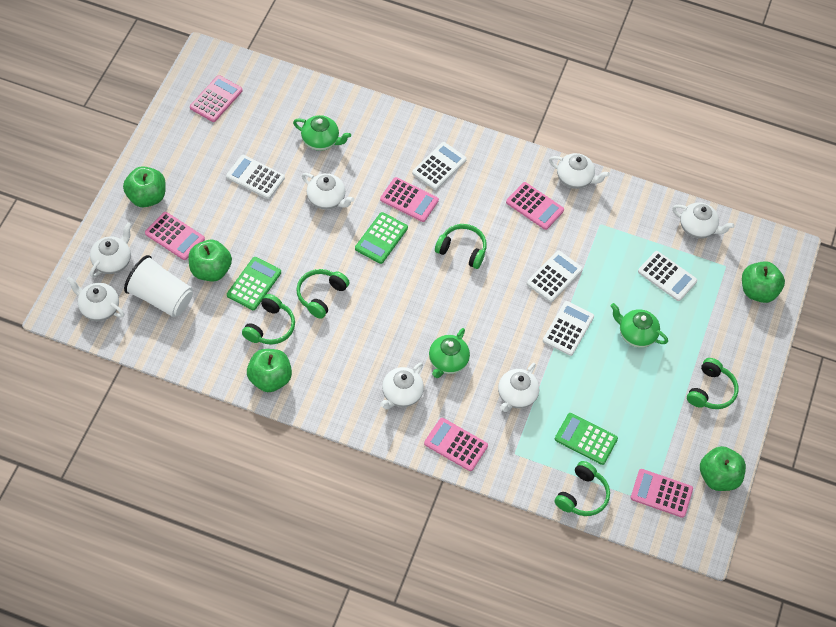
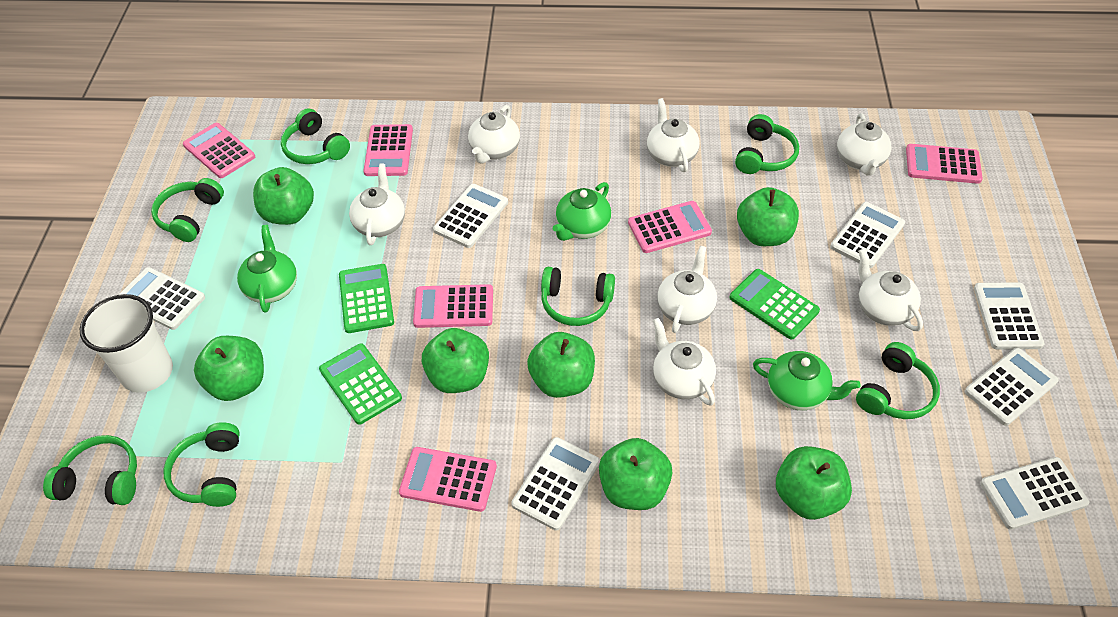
green apple: 5 -> 7
green headphones: 5 -> 7
white calculator: 5 -> 7

